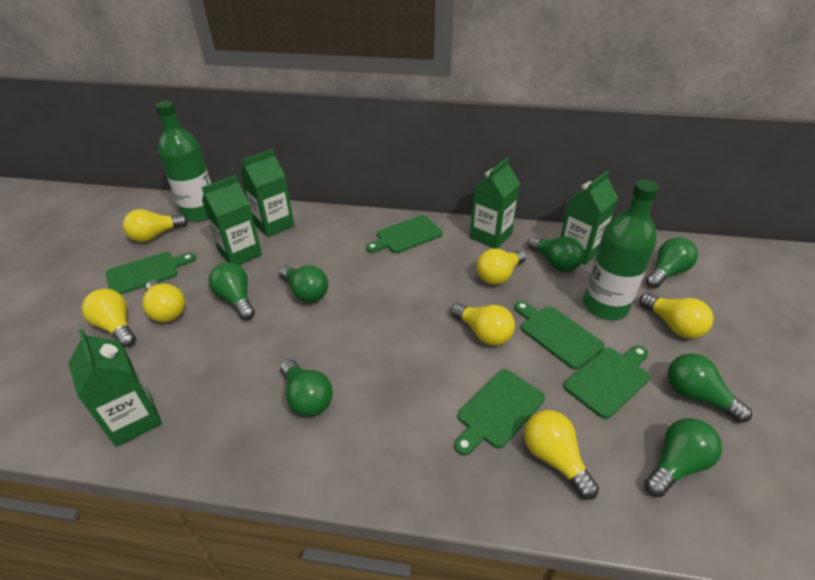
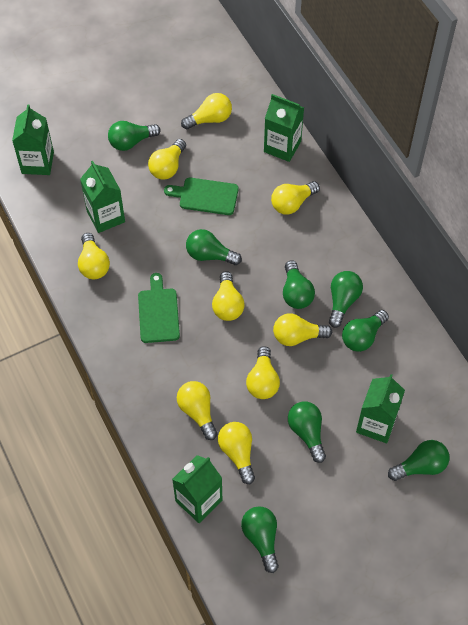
green bottle: 2 -> 0
green cutting board: 5 -> 2
green light bulb: 7 -> 8
yellow light bulb: 7 -> 9

